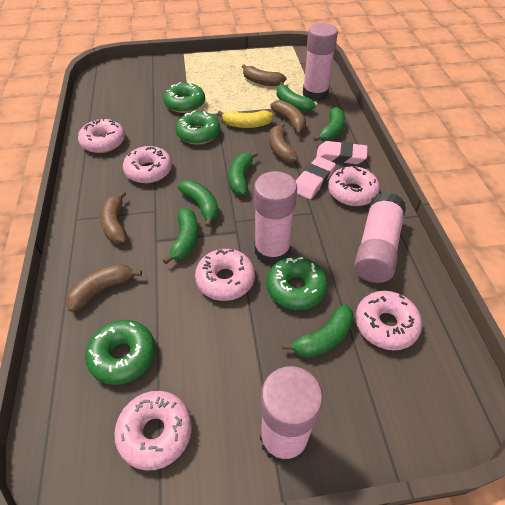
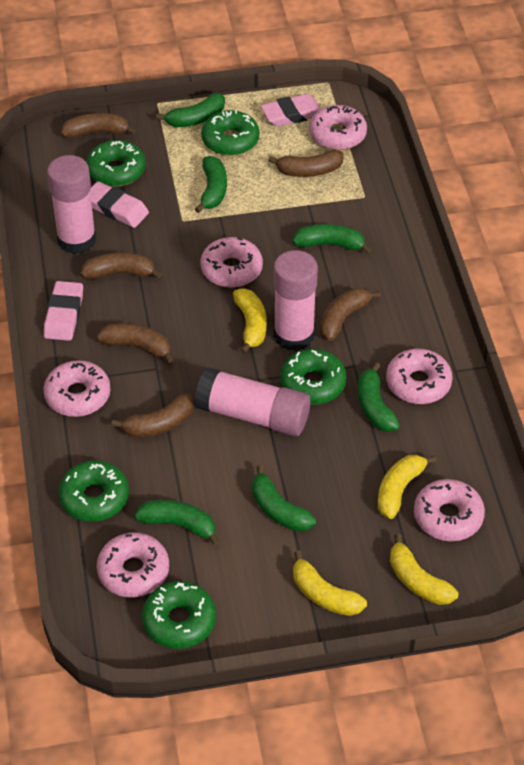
brown banana: 5 -> 6
green donut: 4 -> 5
pink eraser: 2 -> 3
pink glue stick: 4 -> 3
yellow banana: 1 -> 4

